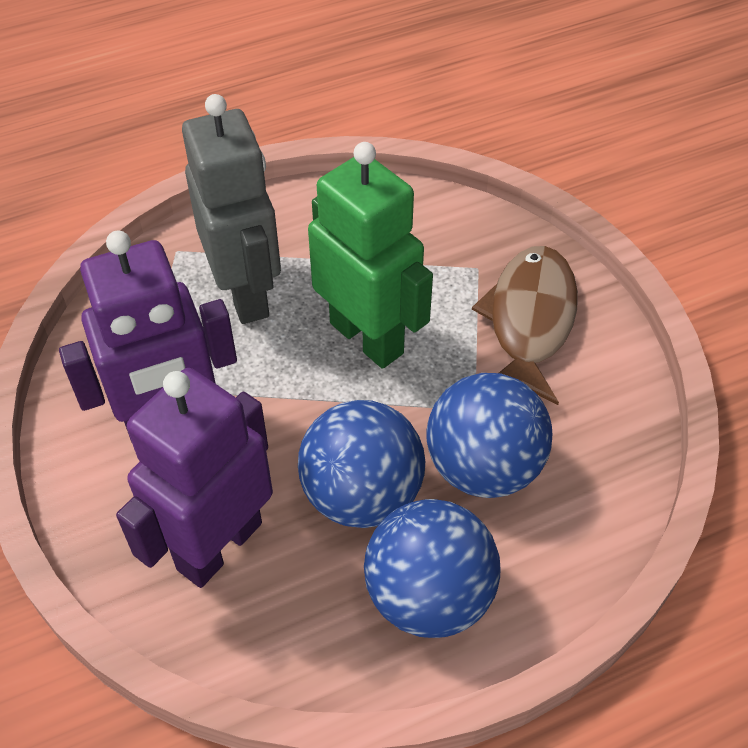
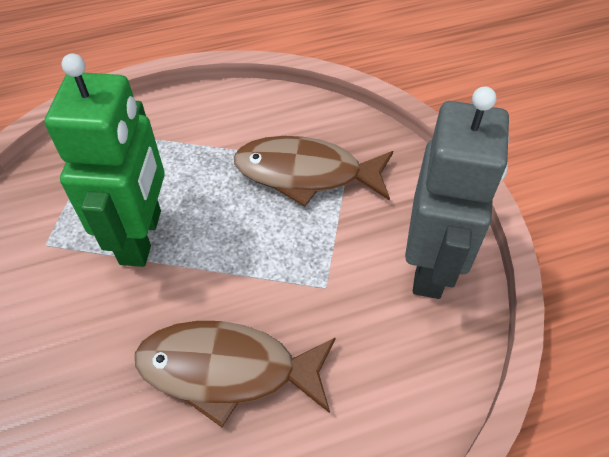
blue ball: 3 -> 0
brown fish: 1 -> 2
purple robot: 2 -> 0

